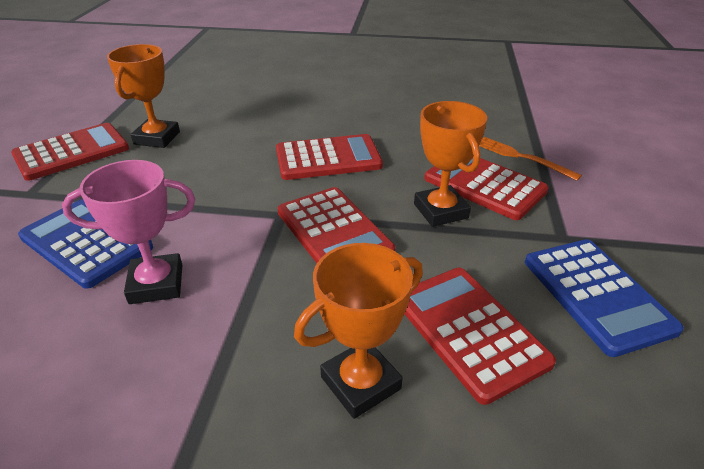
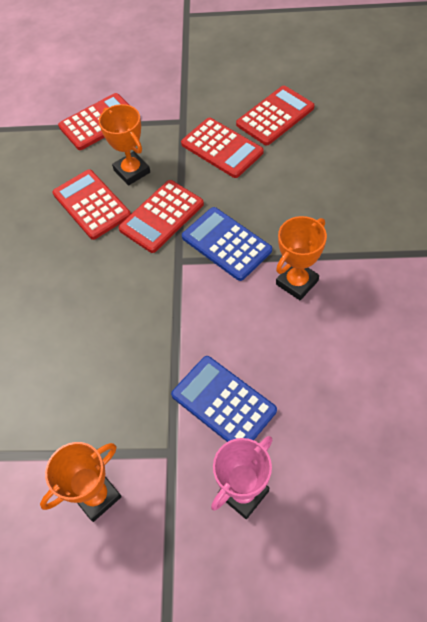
orange fork: 1 -> 0

